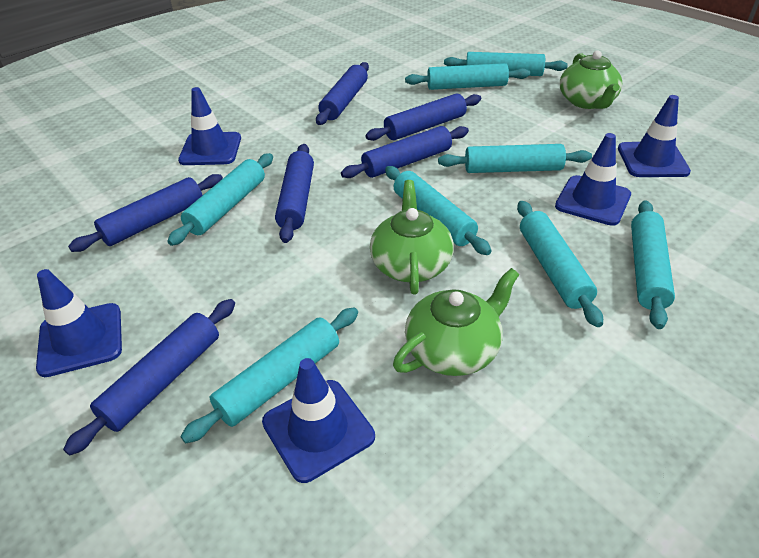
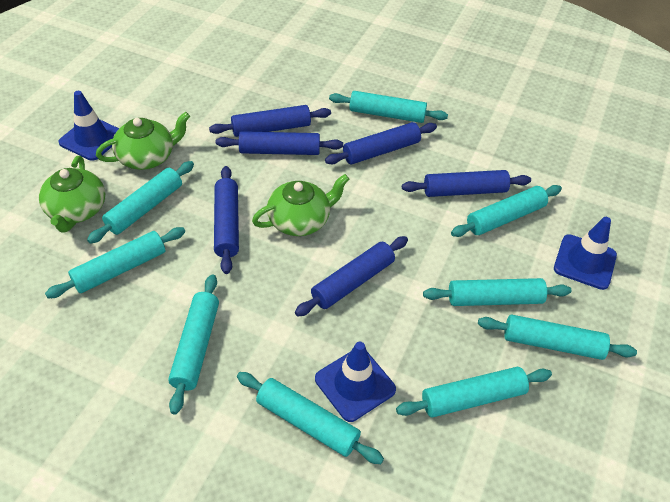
blue traffic cone: 5 -> 3
turquoise rolling pin: 8 -> 9

